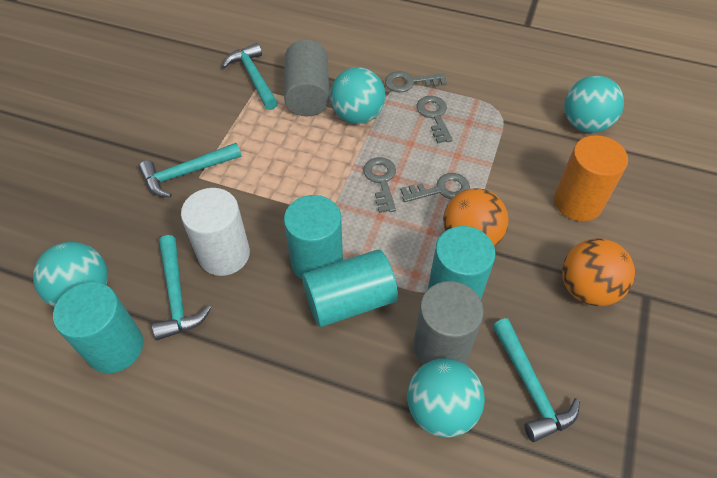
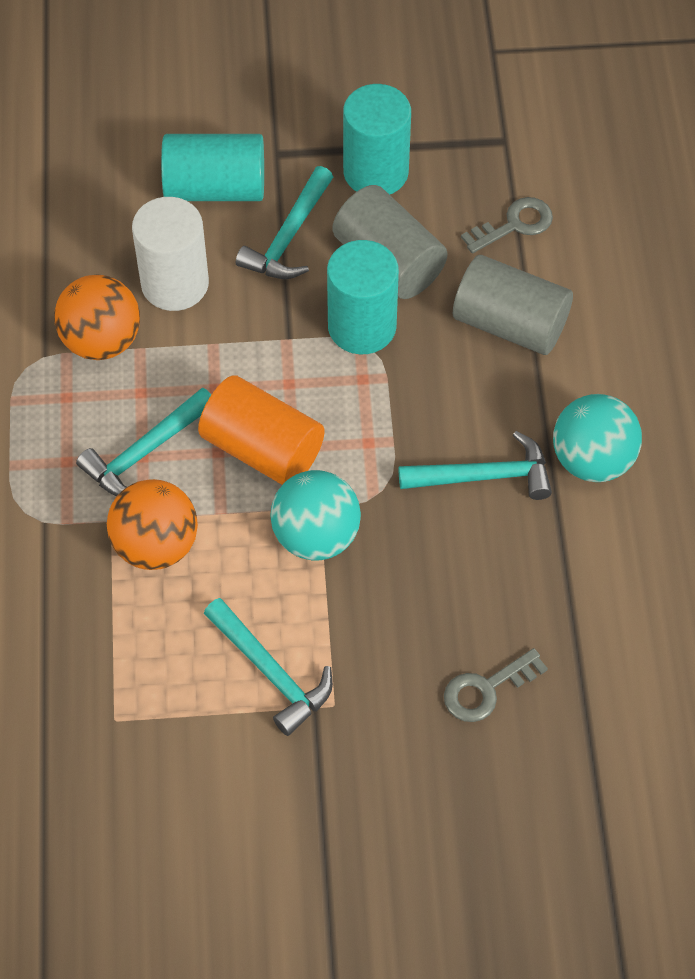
grey key: 4 -> 2
turquoise ball: 4 -> 2
turquoise cylinder: 4 -> 3

